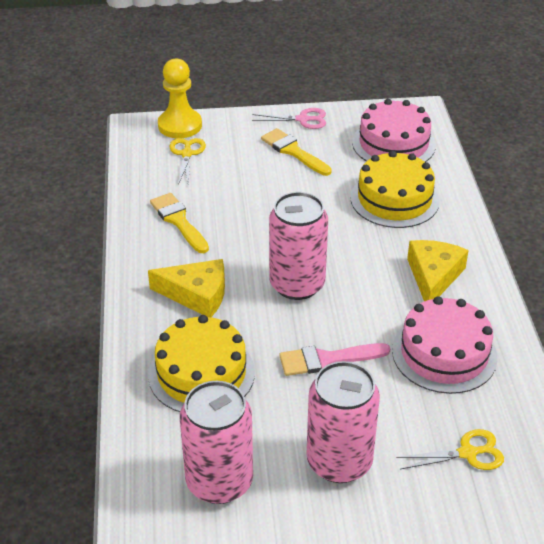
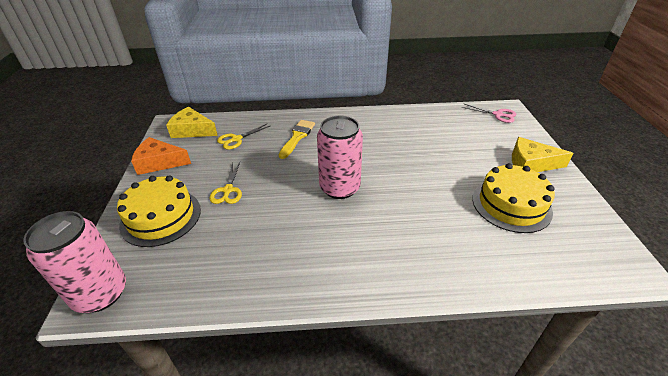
orange cheese: 0 -> 1
pink brush: 1 -> 0
pink cake: 2 -> 0
pink can: 3 -> 2
yellow brush: 2 -> 1
yellow pawn: 1 -> 0

